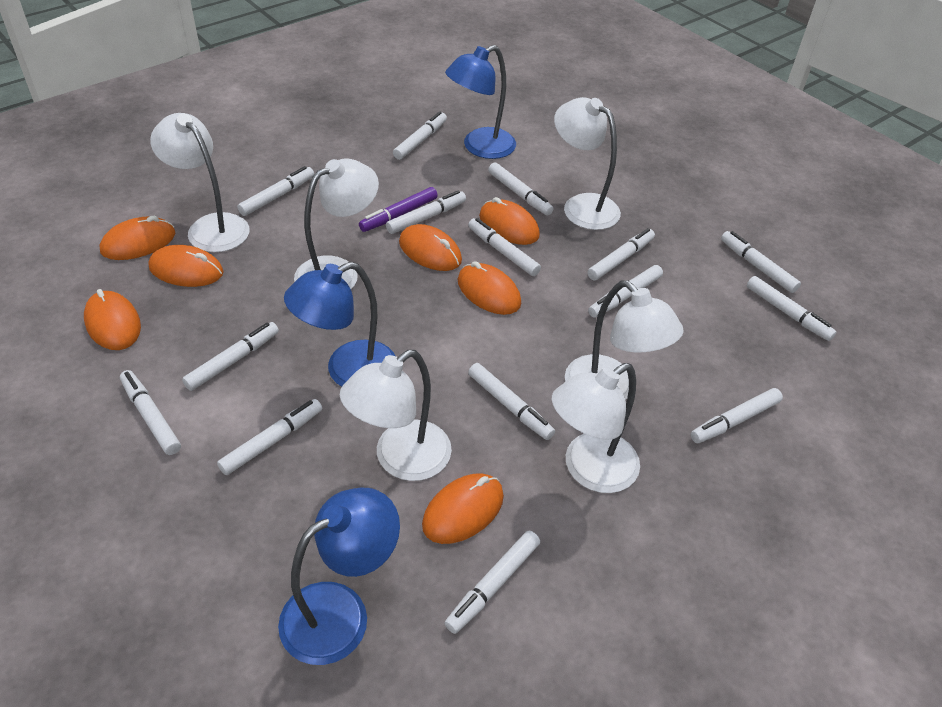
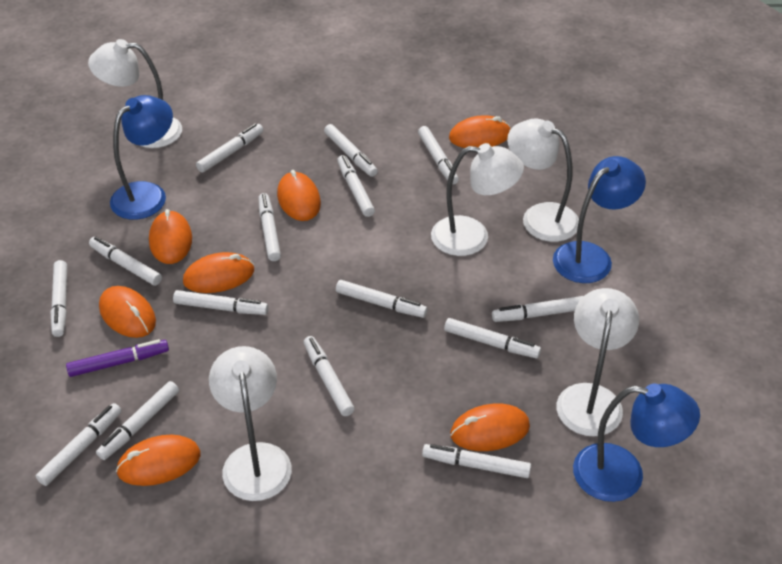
white lamp: 6 -> 5

